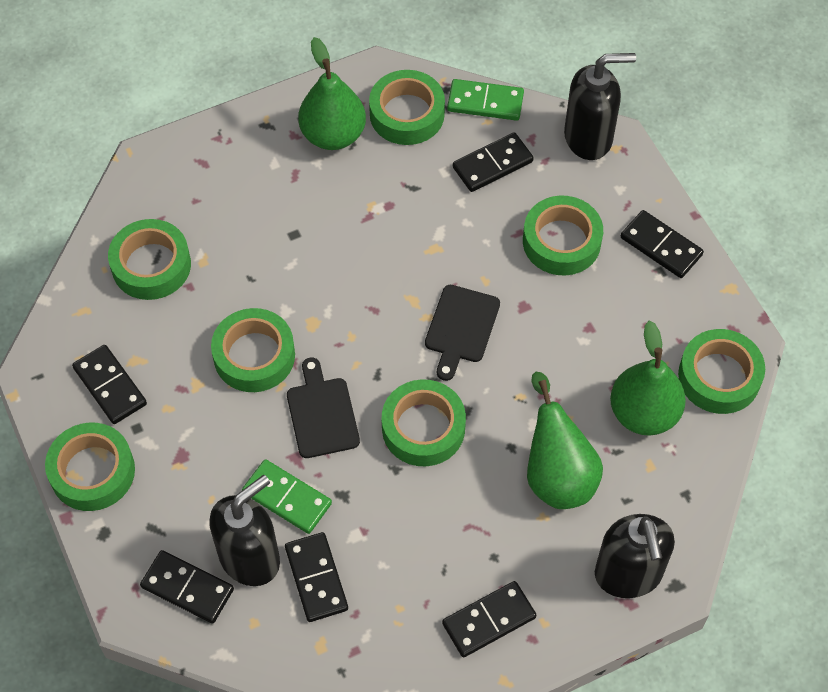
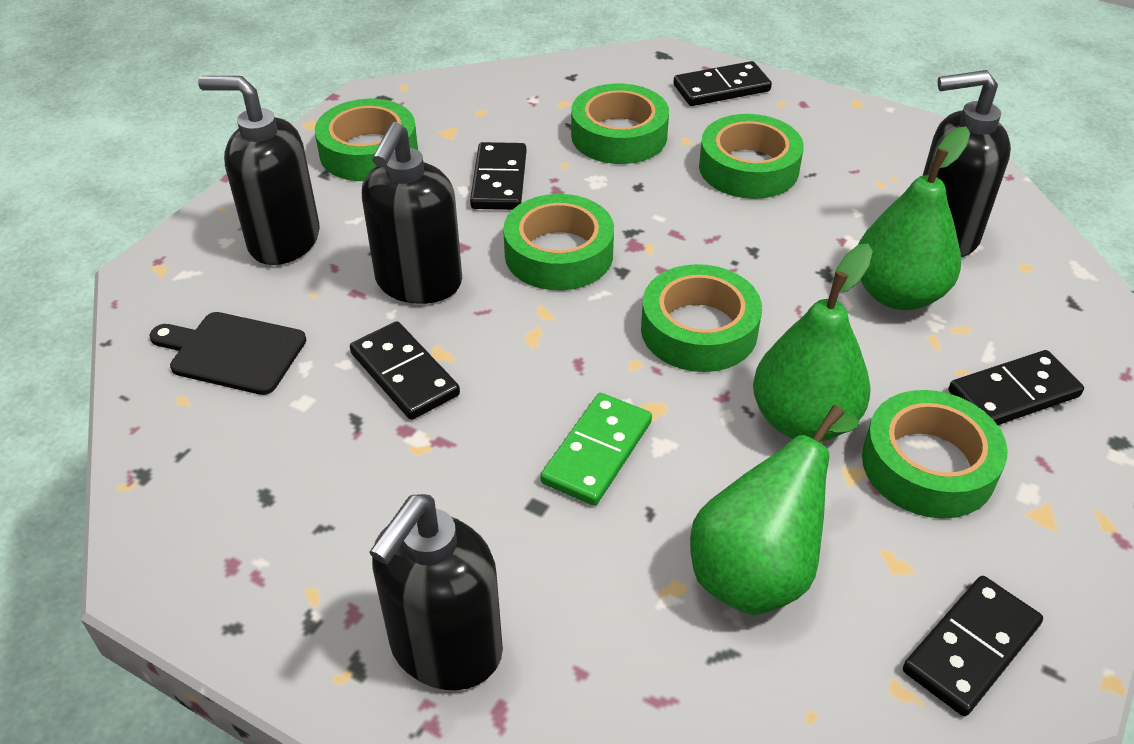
black cutting board: 2 -> 1
black domino: 6 -> 5
black soap dispenser: 3 -> 4
green domino: 2 -> 1
green tape: 7 -> 6

